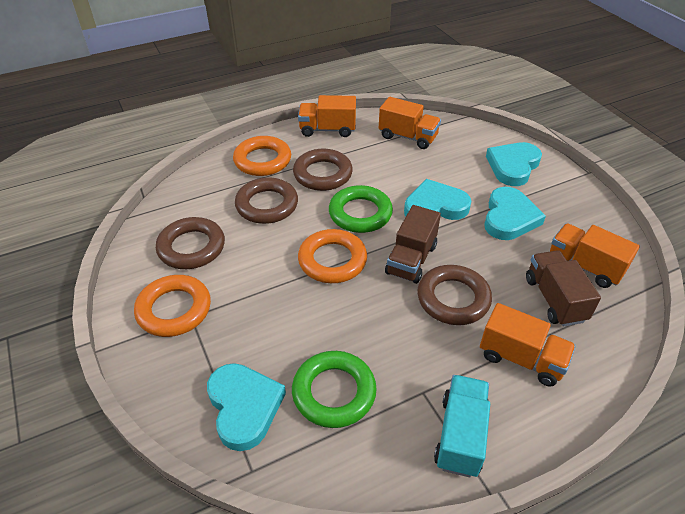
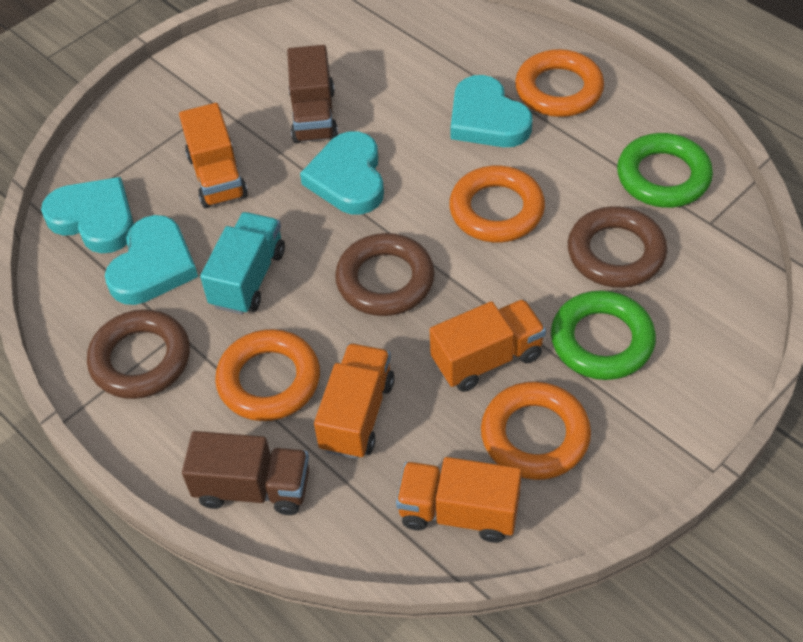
brown ring: 4 -> 3
orange ring: 3 -> 4

